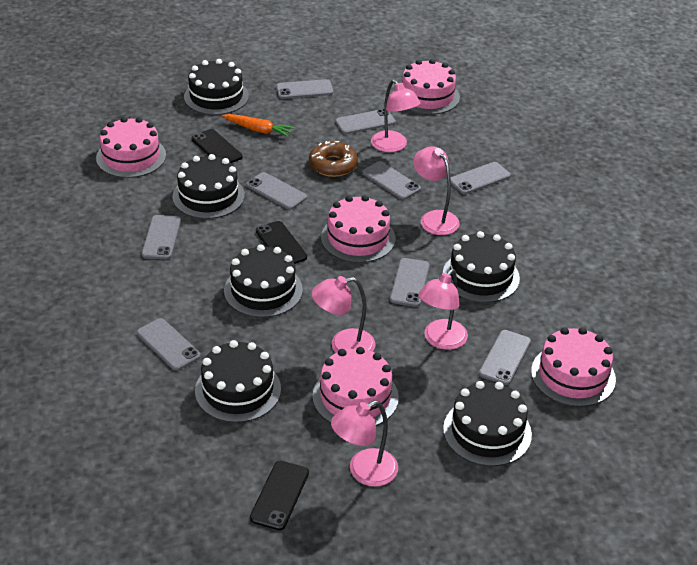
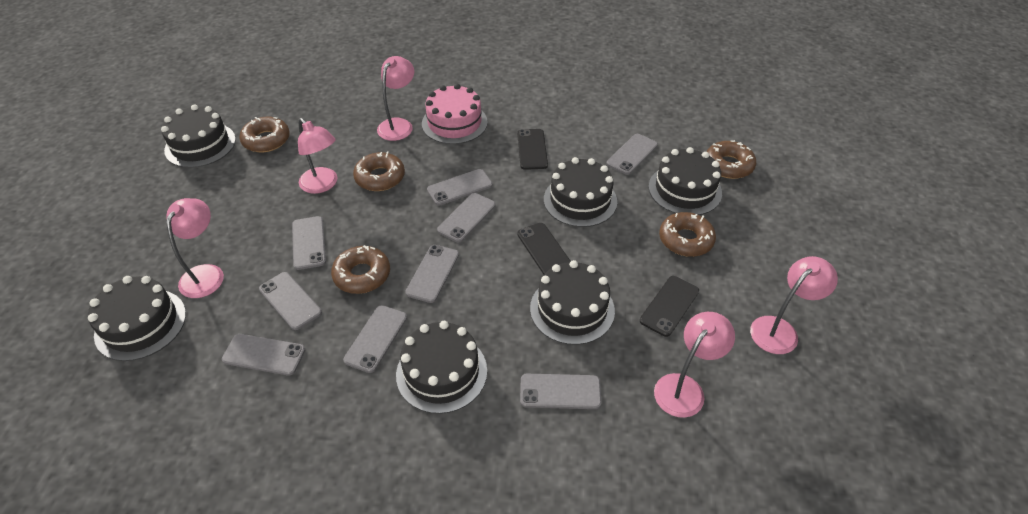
brown donut: 1 -> 5
orange carrot: 1 -> 0
pink cake: 5 -> 1

